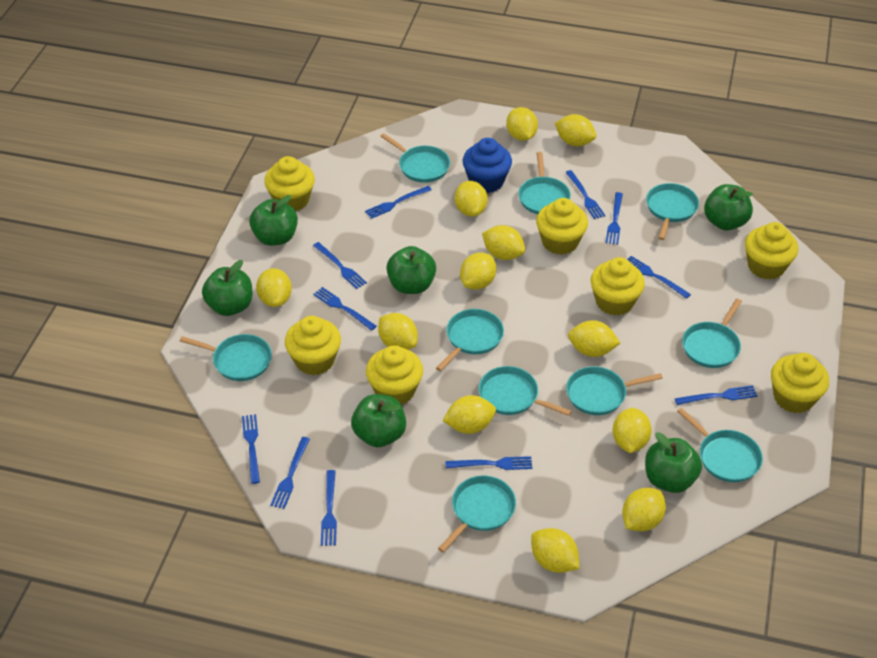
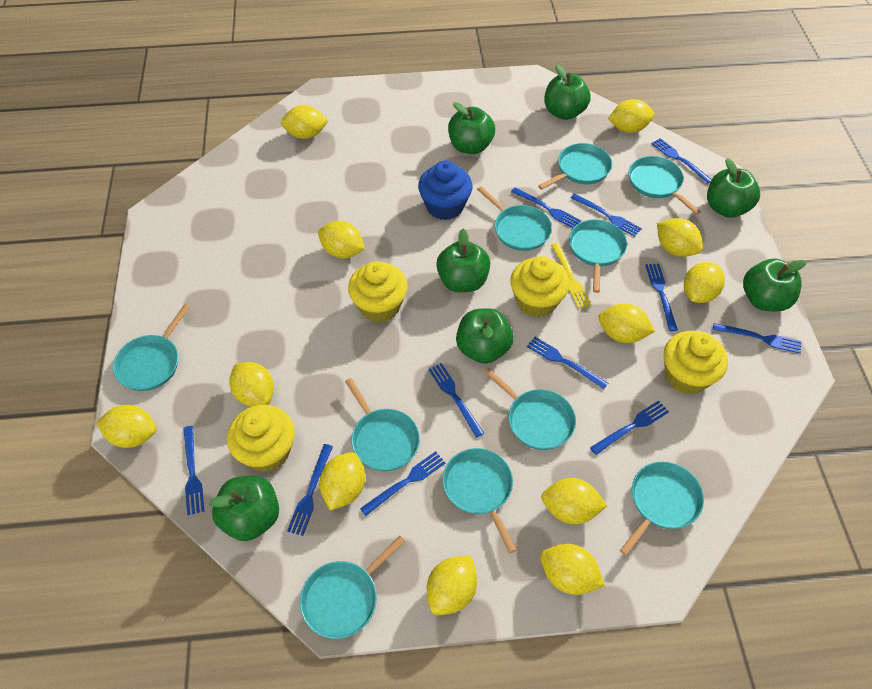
green apple: 6 -> 7
yellow cupcake: 7 -> 4
yellow fork: 0 -> 1

